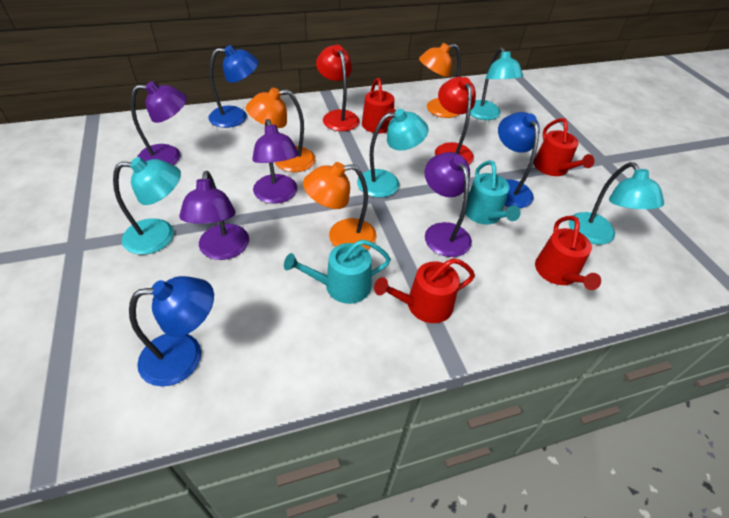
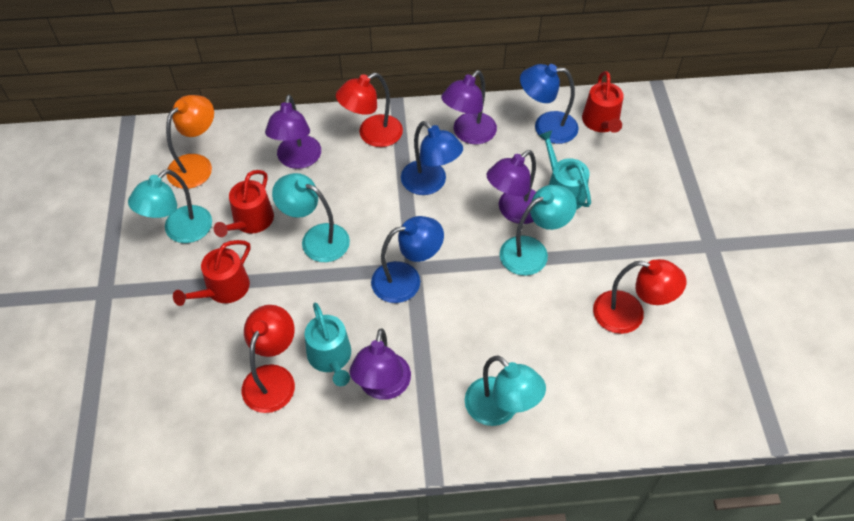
orange lamp: 3 -> 1
red lamp: 2 -> 3
red watering can: 4 -> 3

